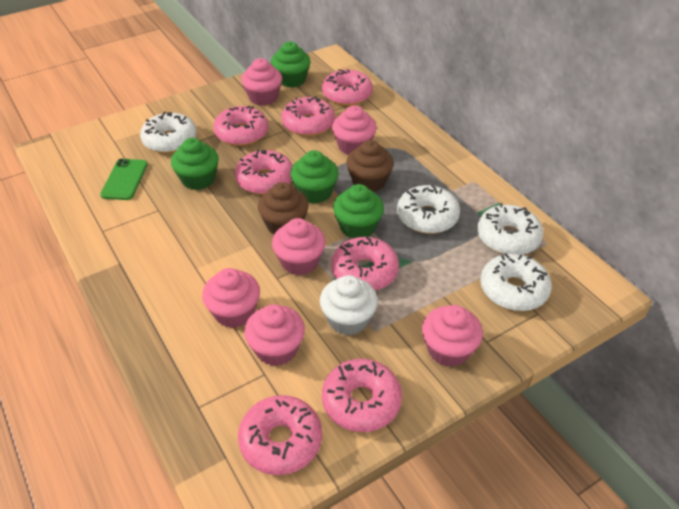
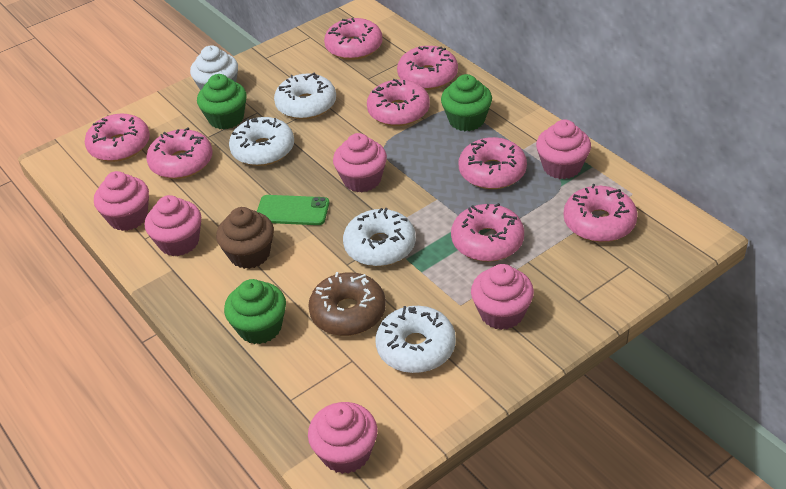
brown cupcake: 2 -> 1
brown donut: 0 -> 1
green cupcake: 4 -> 3
pink donut: 7 -> 8

